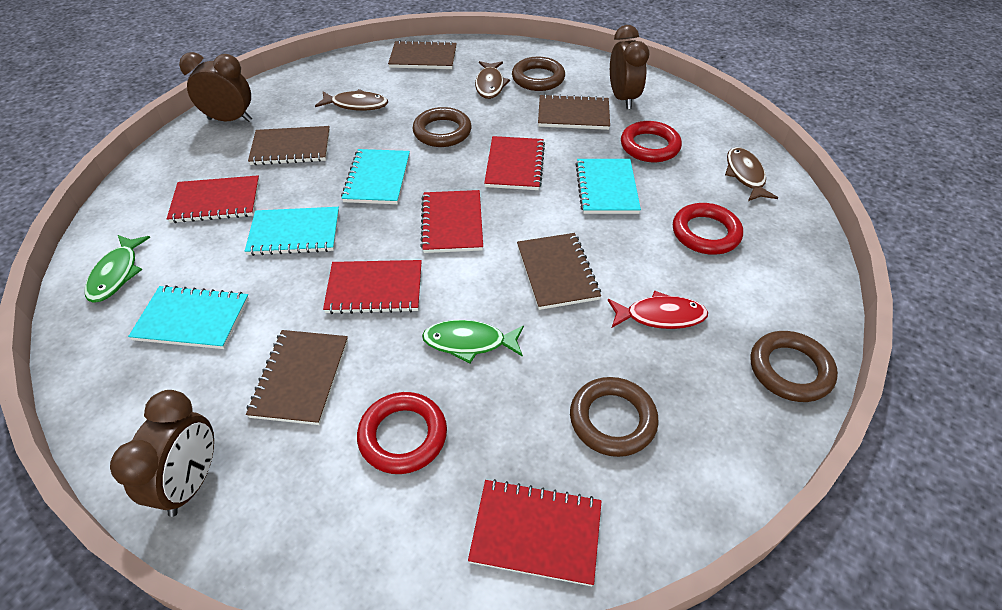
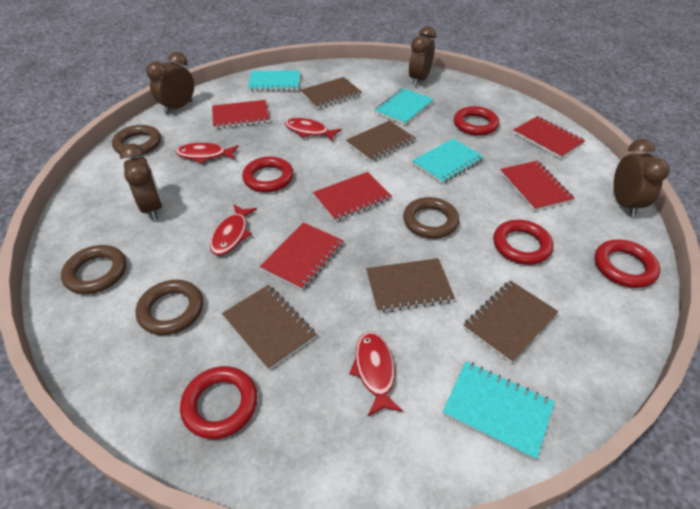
brown clock: 3 -> 4
brown fish: 3 -> 0
green fish: 2 -> 0
red fish: 1 -> 4
red ring: 3 -> 5

